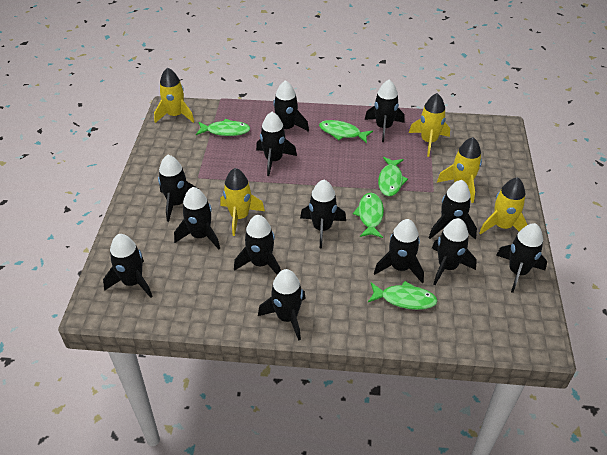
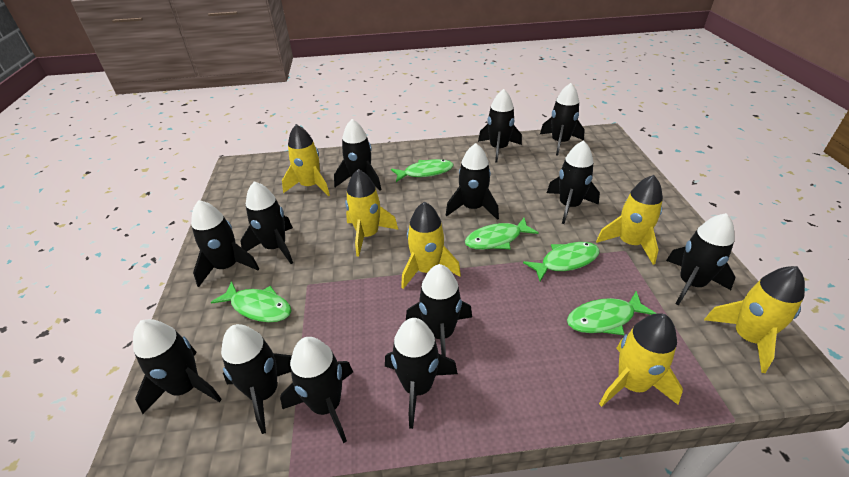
yellow rocket: 5 -> 6

